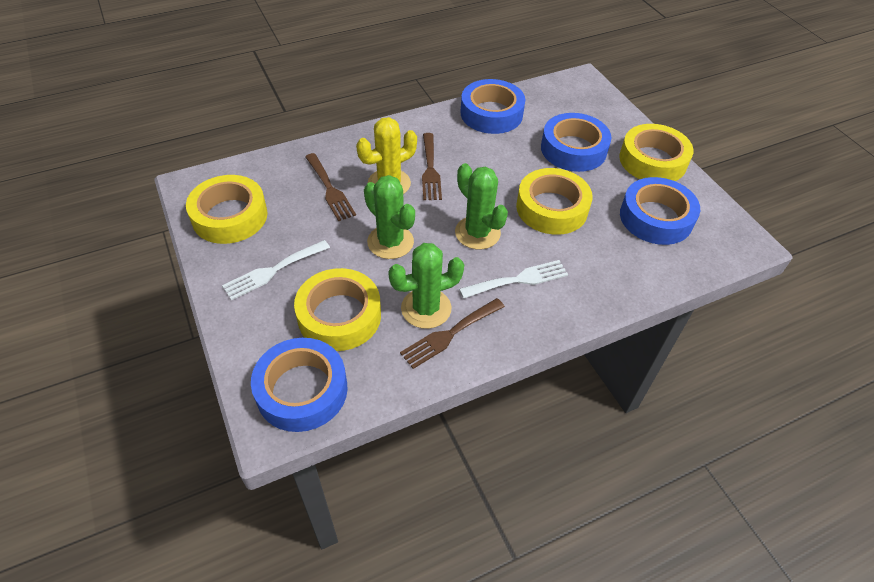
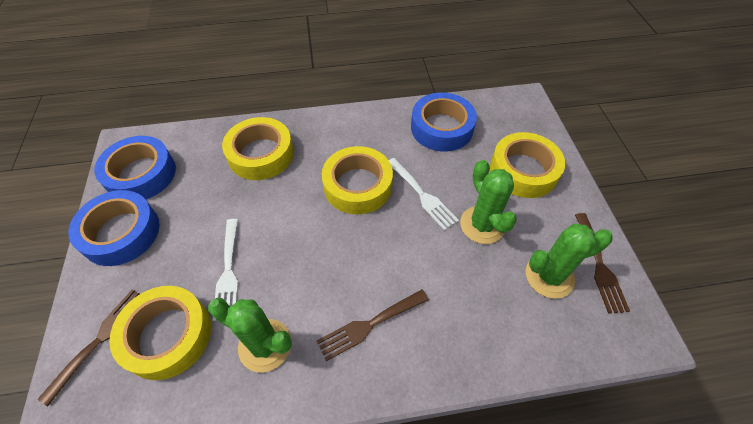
blue tape: 4 -> 3
yellow cactus: 1 -> 0

